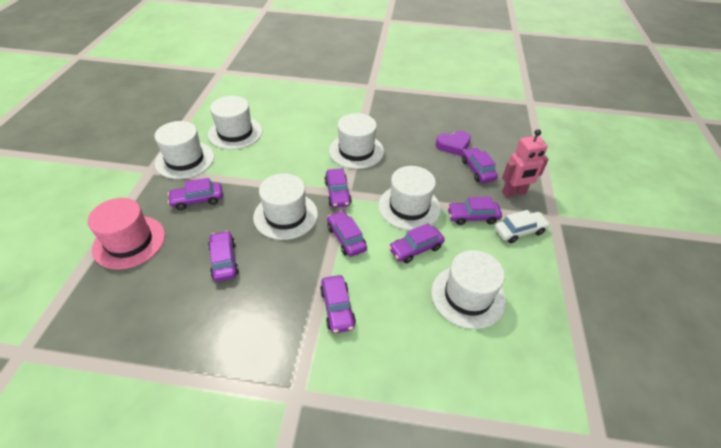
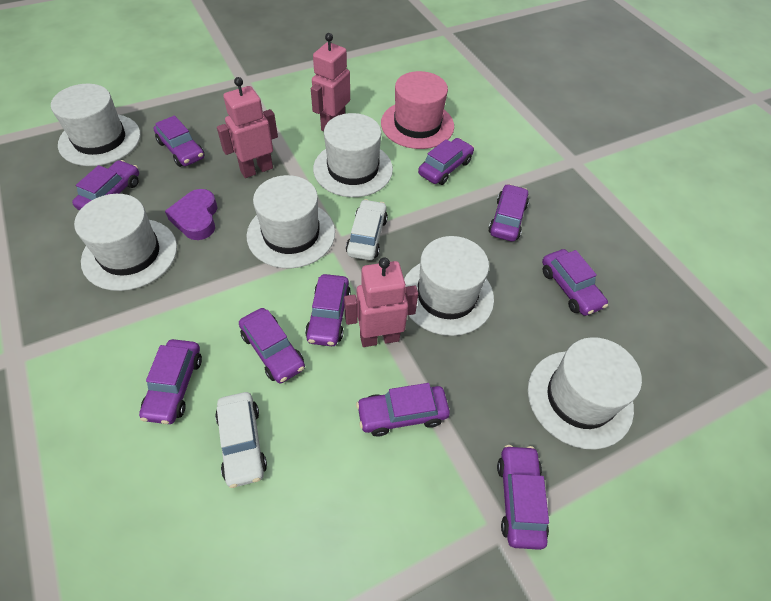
pink robot: 1 -> 3
purple car: 8 -> 10
white car: 1 -> 2

